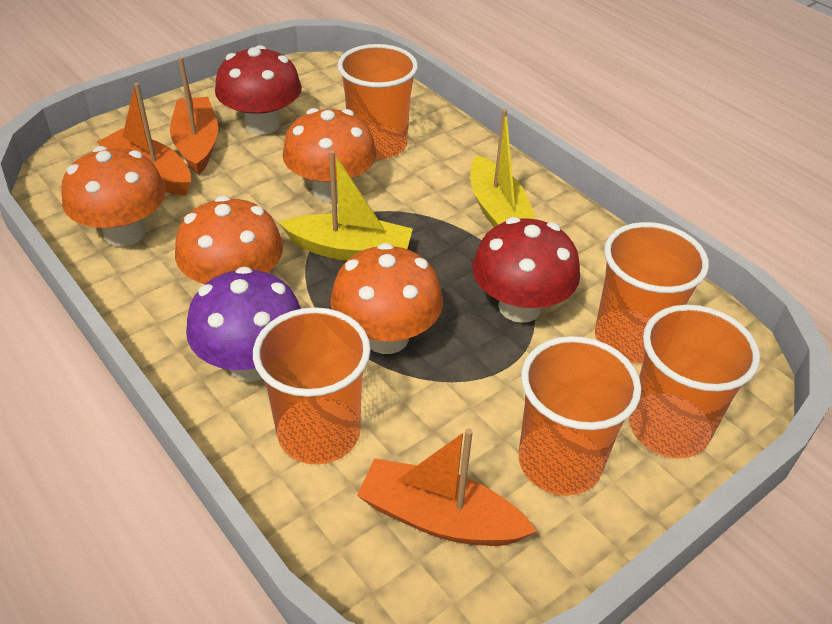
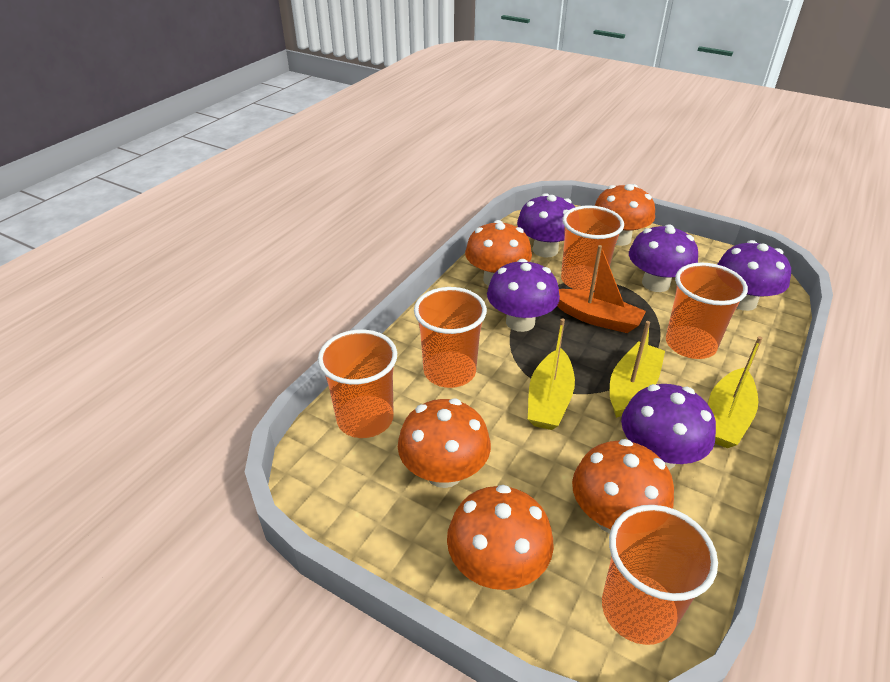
orange boat: 3 -> 1
orange mushroom: 4 -> 5
purple mushroom: 1 -> 5
red mushroom: 2 -> 0
yellow boat: 2 -> 3

